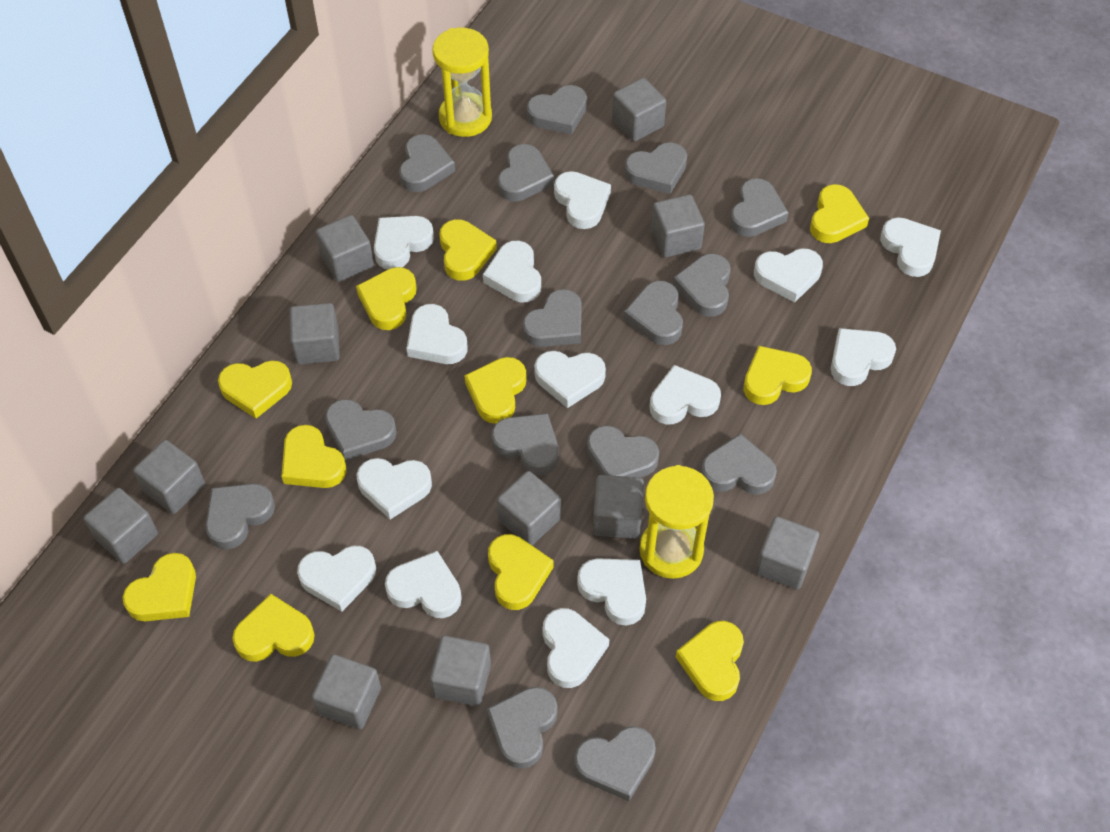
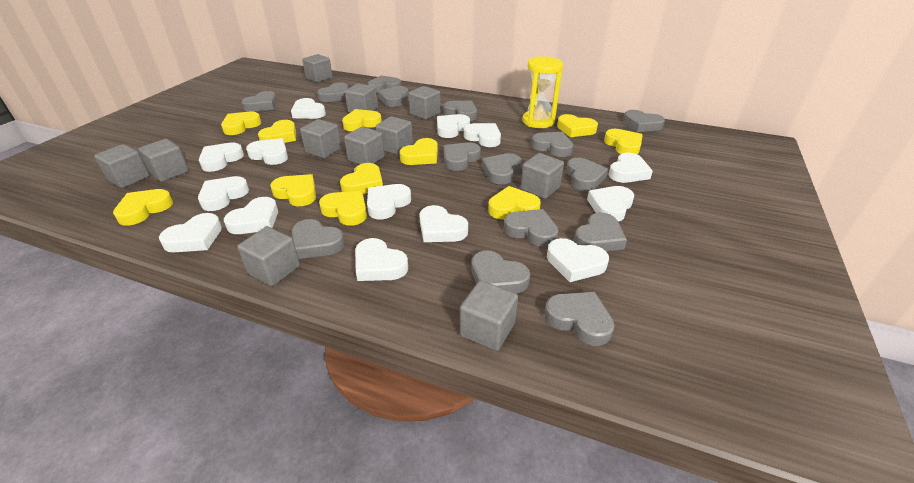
yellow hourglass: 2 -> 1

